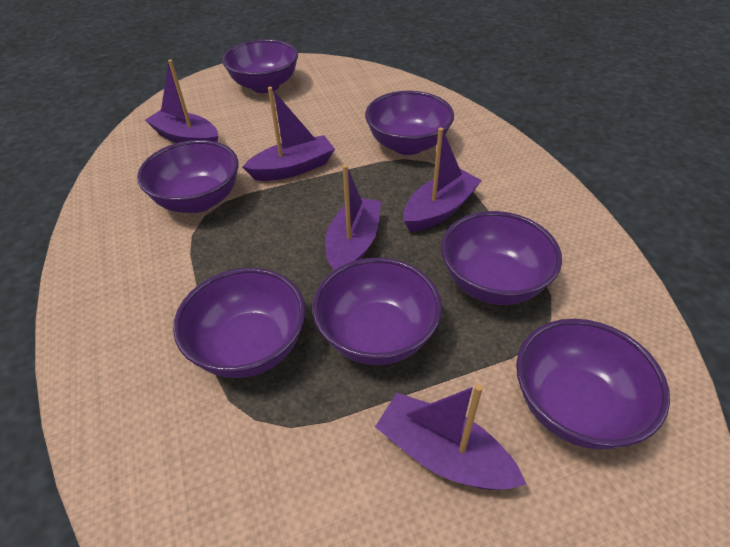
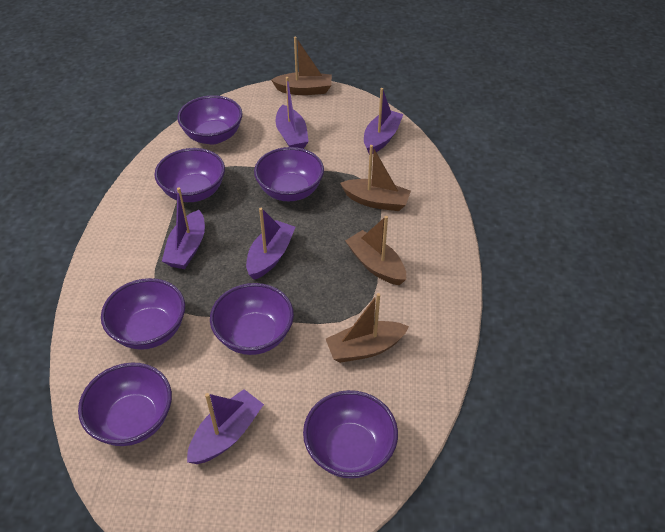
brown boat: 0 -> 4

